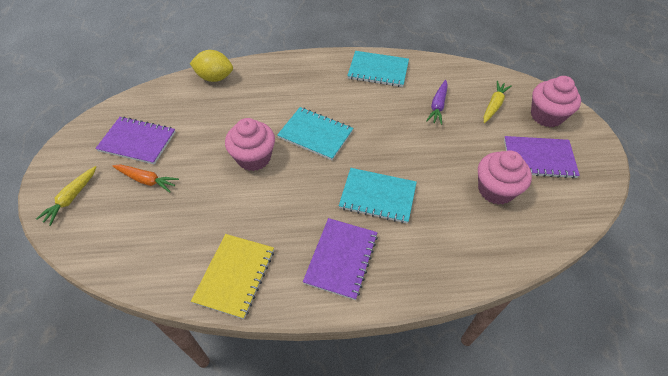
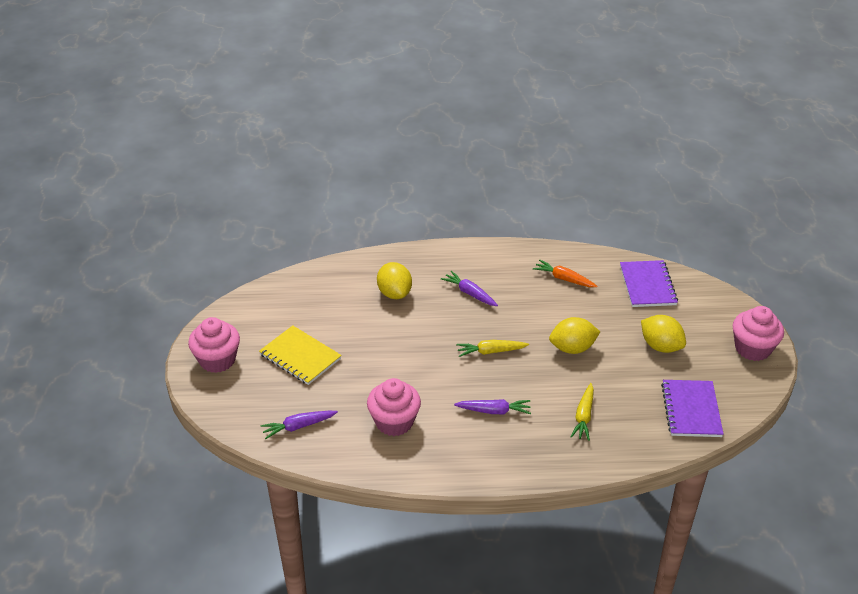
purple carrot: 1 -> 3
purple notebook: 3 -> 2
turquoise notebook: 3 -> 0
yellow lemon: 1 -> 3

